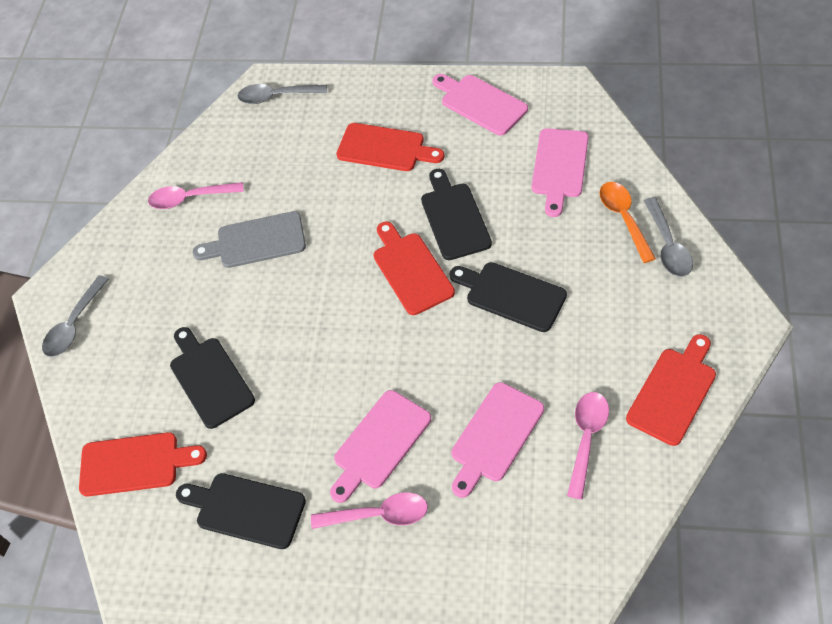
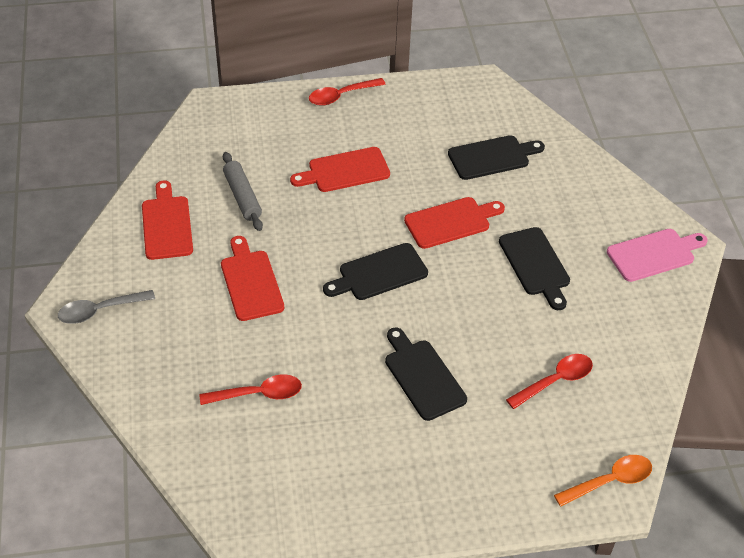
grey cutting board: 1 -> 0
grey rolling pin: 0 -> 1
grey spoon: 3 -> 1
pink cutting board: 4 -> 1
pink spoon: 3 -> 0
red spoon: 0 -> 3

